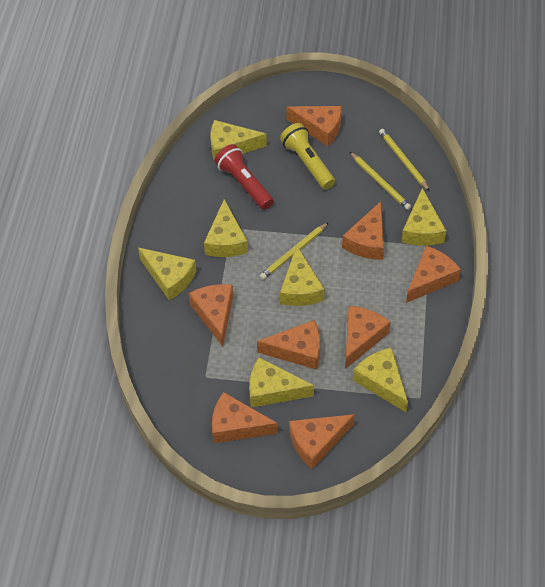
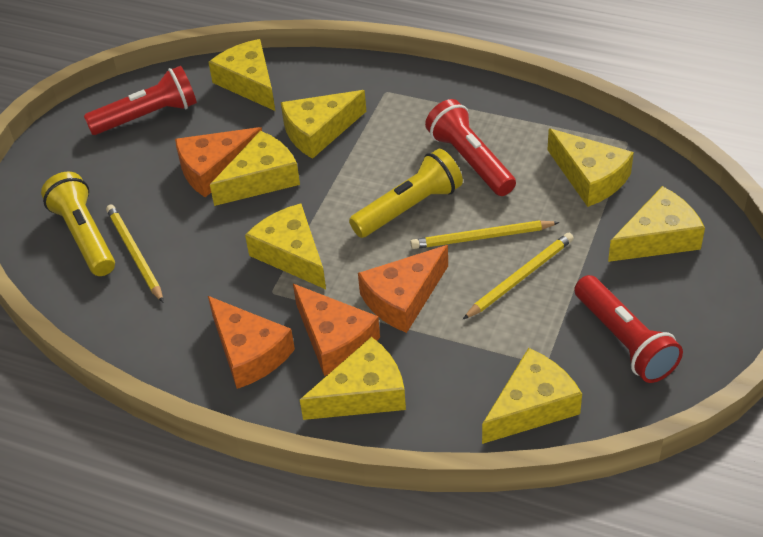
orange cheese: 8 -> 4
red flashlight: 1 -> 3
yellow cheese: 7 -> 8
yellow flashlight: 1 -> 2

